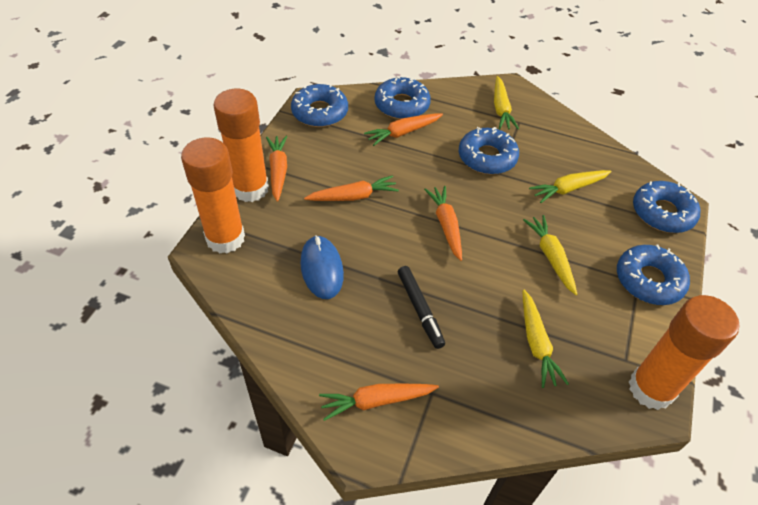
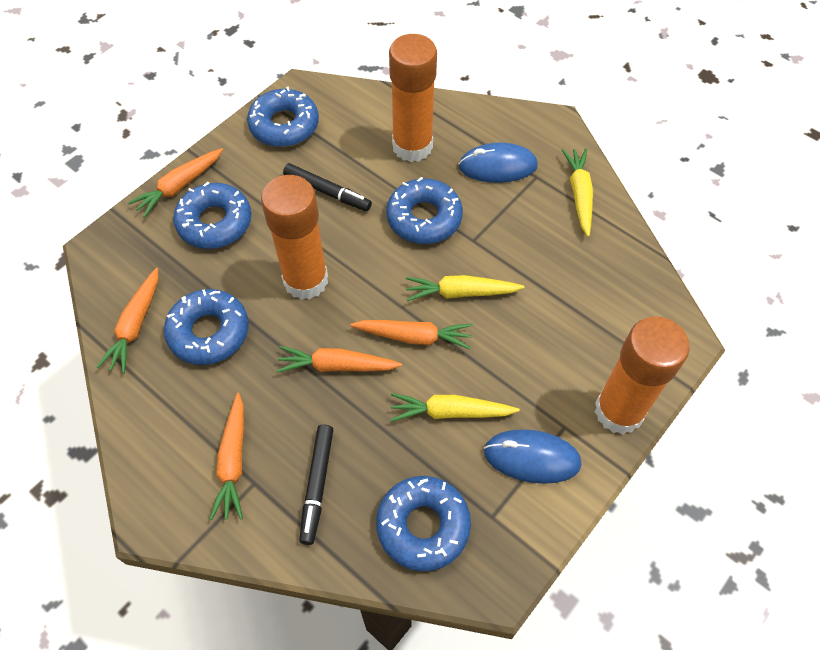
black marker: 1 -> 2
blue mouse: 1 -> 2
yellow carrot: 4 -> 3

